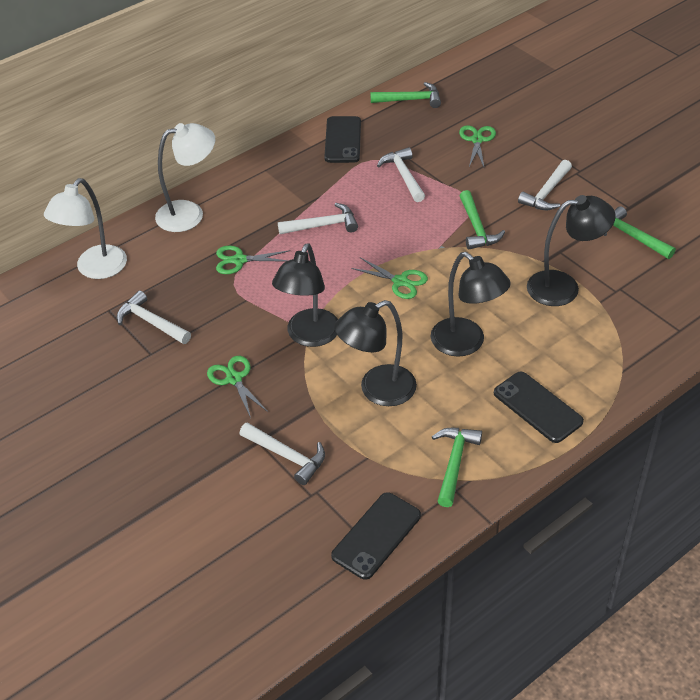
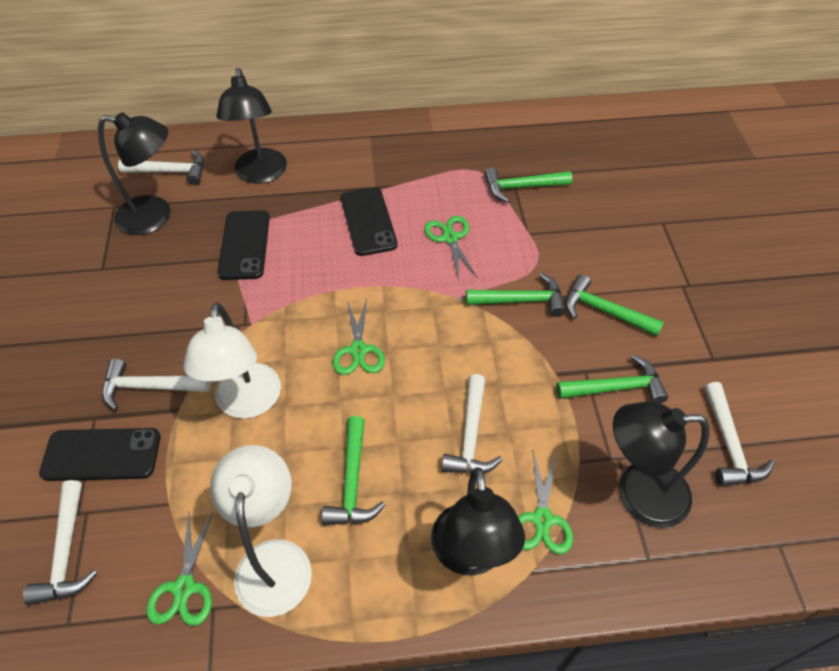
green hammer: 4 -> 5

